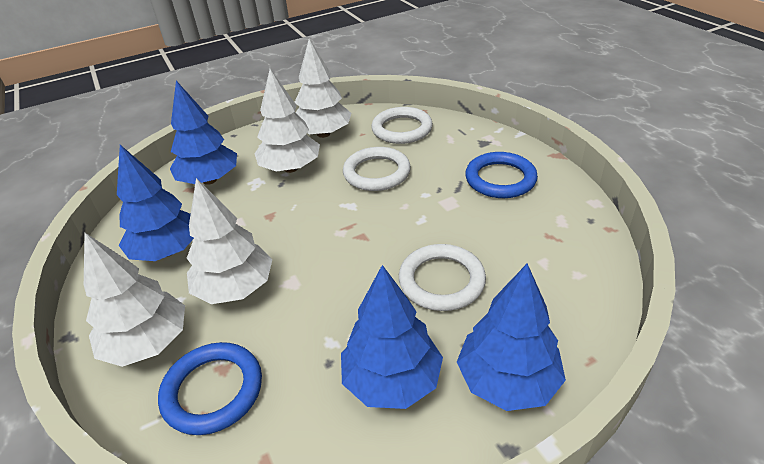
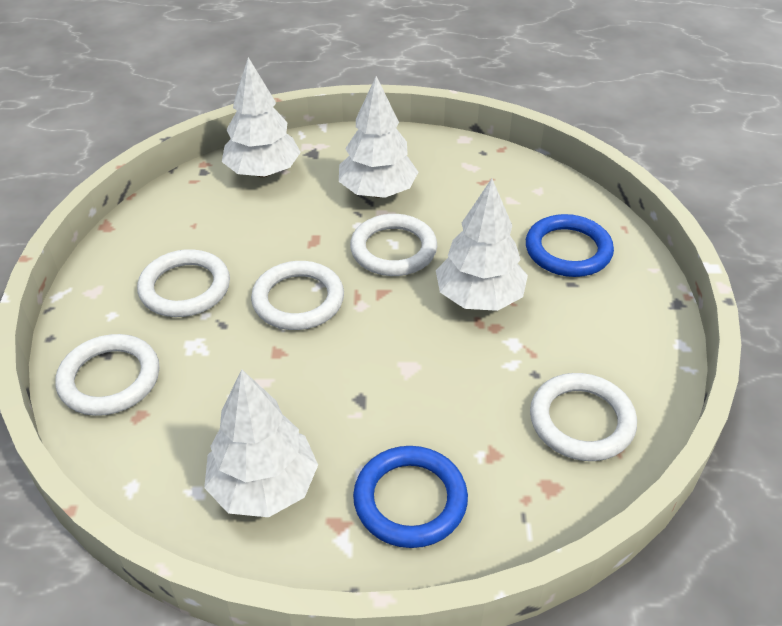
blue tree: 4 -> 0
white ring: 3 -> 5

